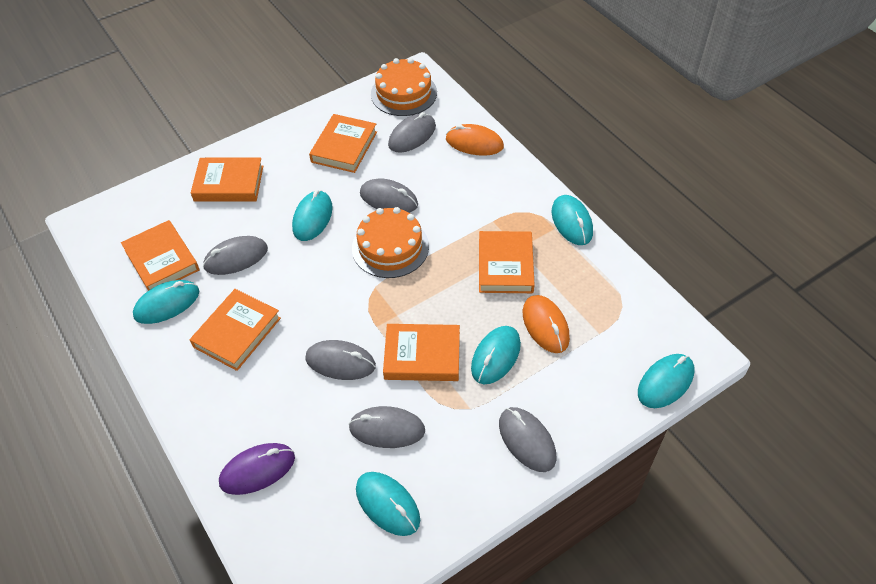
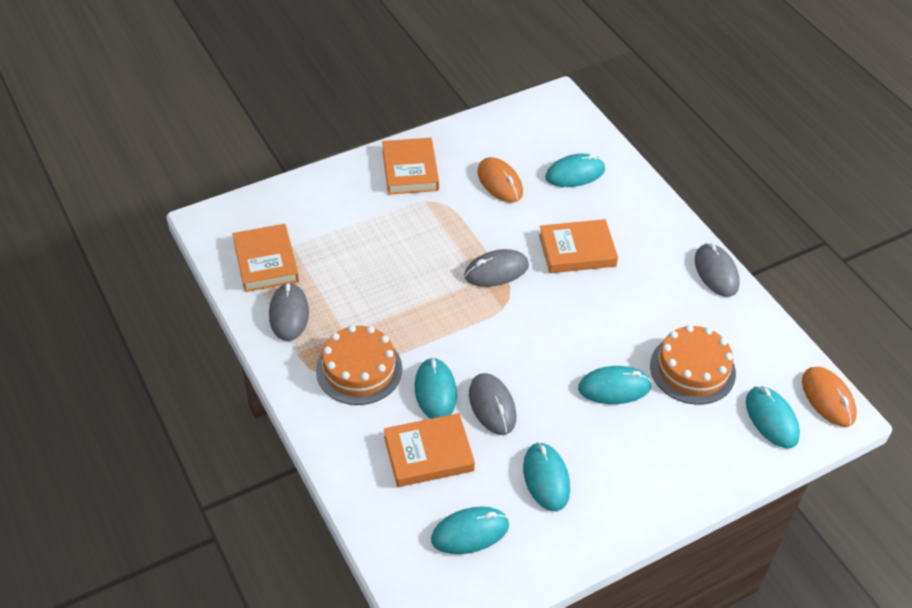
grey mouse: 6 -> 4
orange book: 6 -> 4
purple mouse: 1 -> 0

